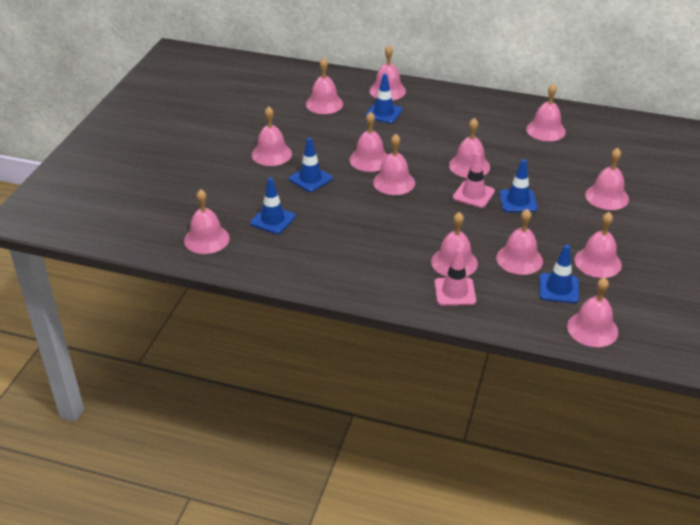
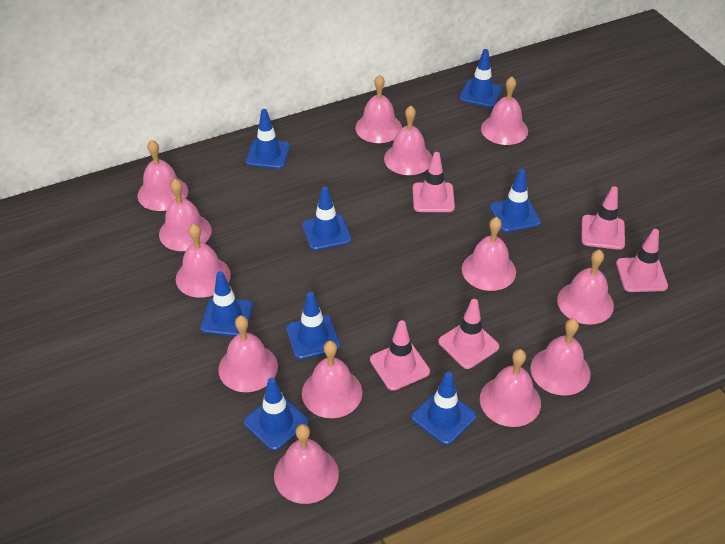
blue traffic cone: 5 -> 8
pink traffic cone: 2 -> 5

